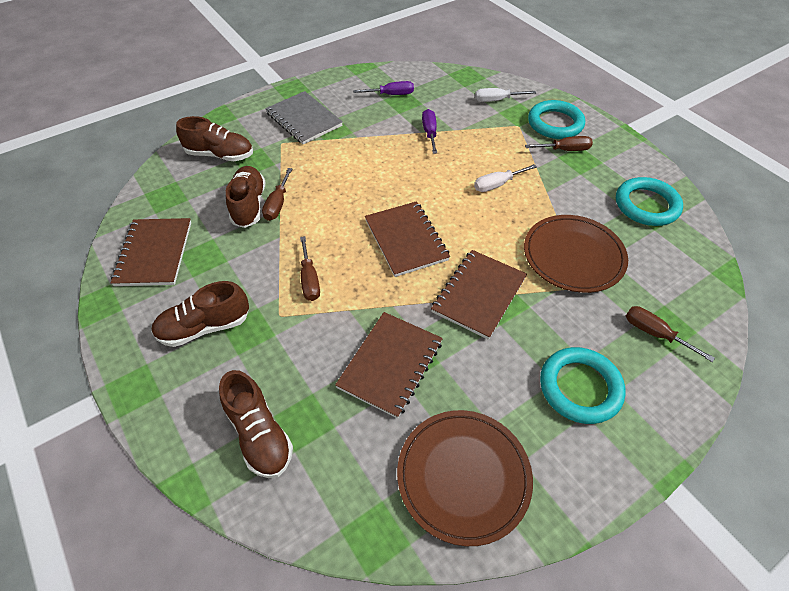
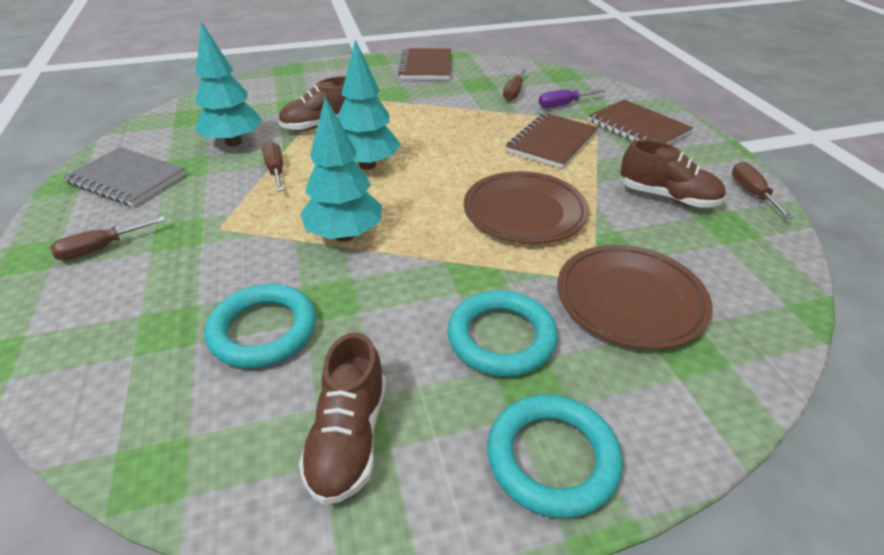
brown notebook: 4 -> 3
brown shoe: 4 -> 3
purple screwdriver: 2 -> 1
turquoise tree: 0 -> 3
white screwdriver: 2 -> 0

